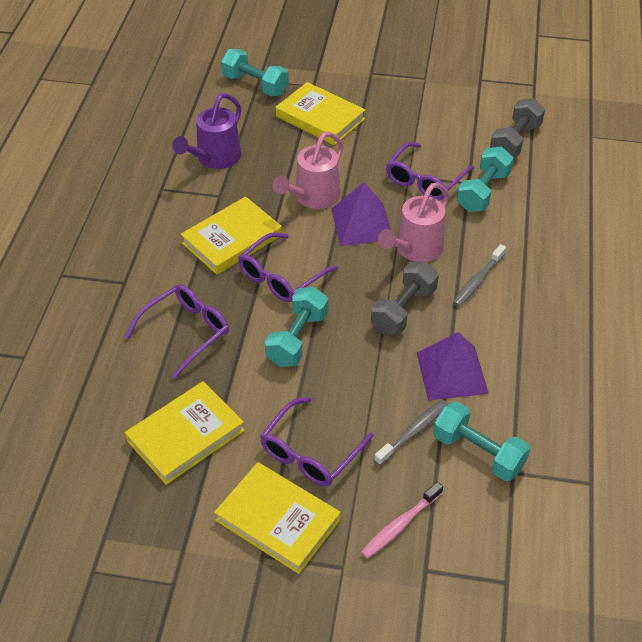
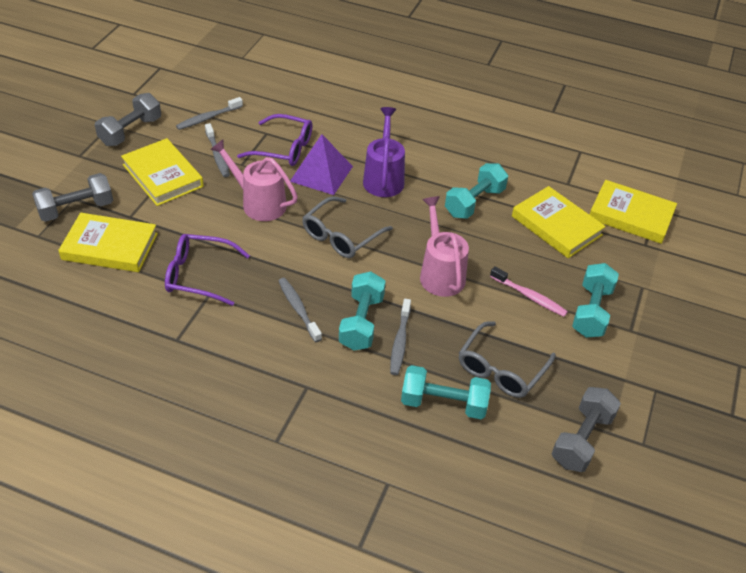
grey dumbbell: 2 -> 3
grey glasses: 0 -> 2
grey toothbrush: 2 -> 4
purple glasses: 4 -> 2
purple pyramid: 2 -> 1

